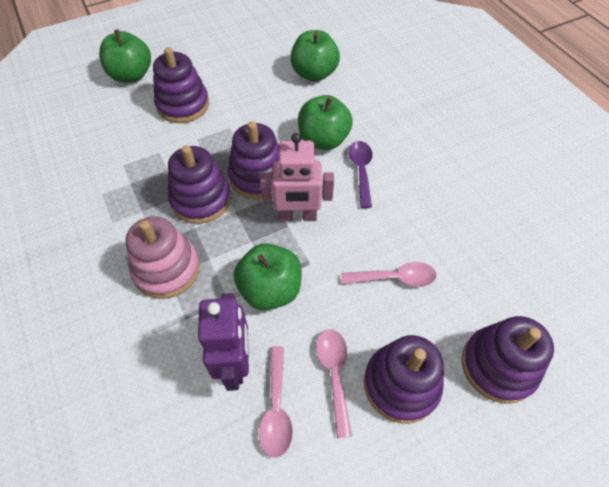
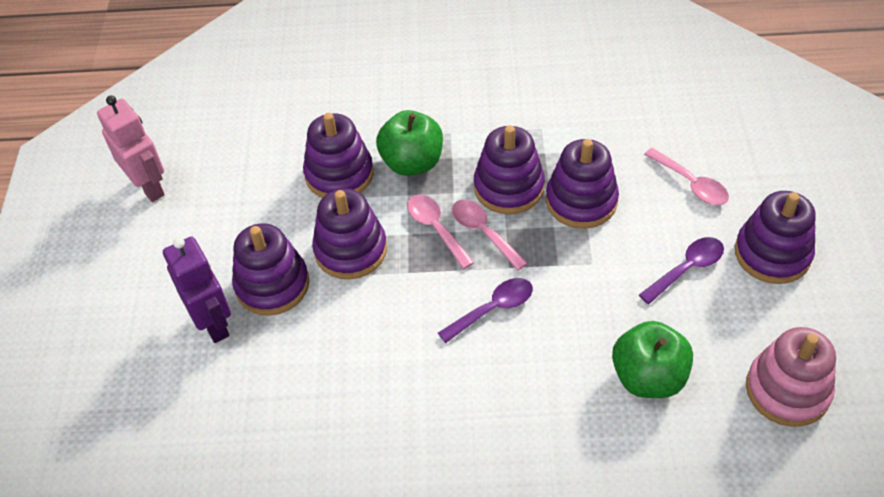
green apple: 4 -> 2
purple spoon: 1 -> 2
purple stacking toy: 5 -> 6

